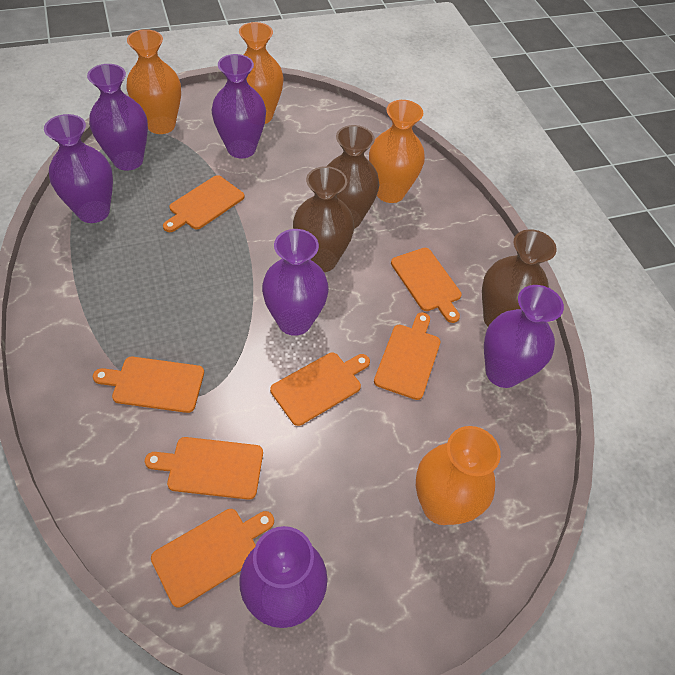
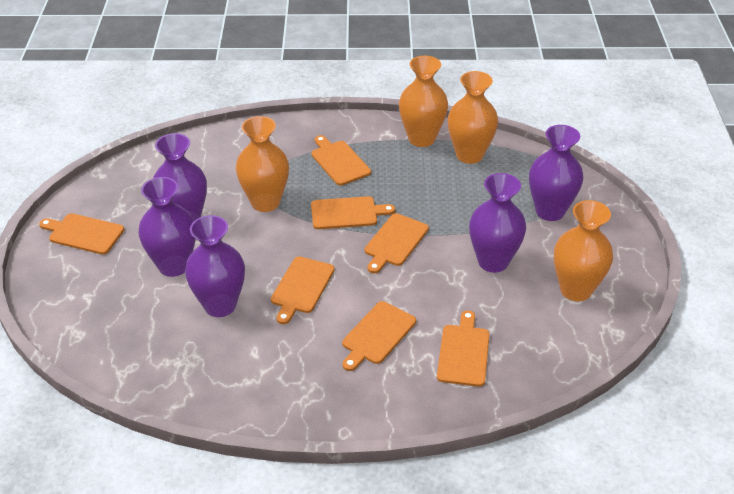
brown vase: 3 -> 0
purple vase: 6 -> 5

